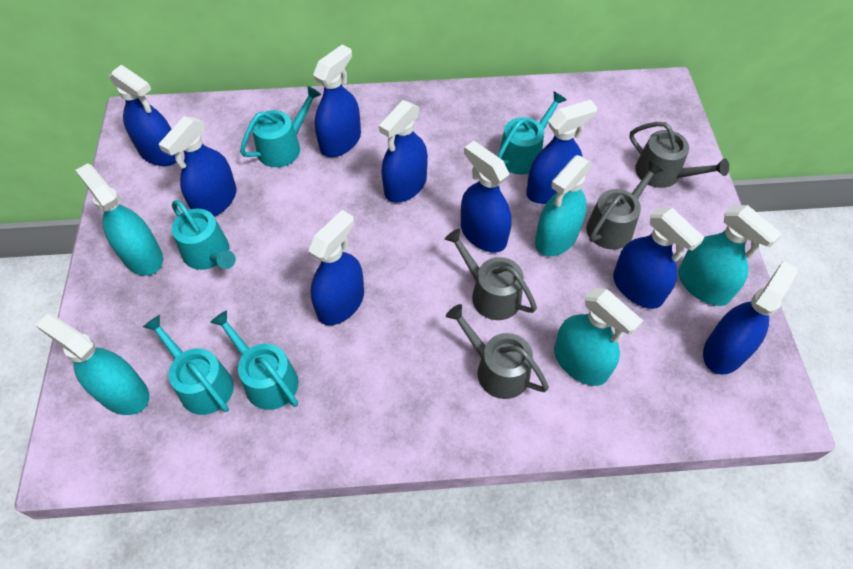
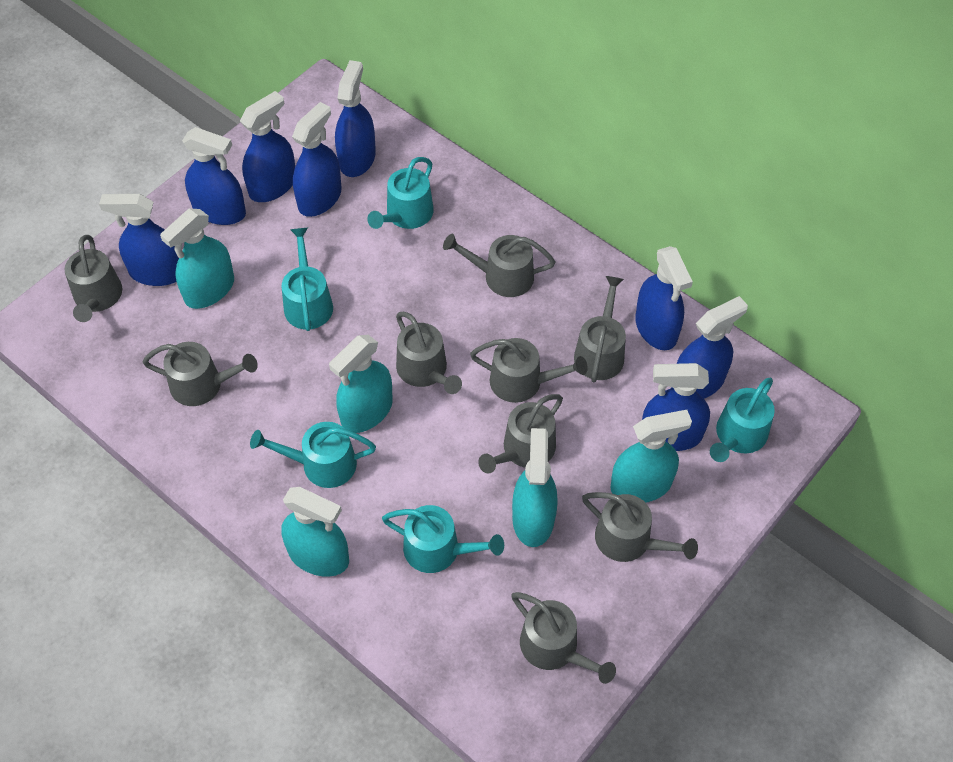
blue spray bottle: 9 -> 8
grey watering can: 4 -> 9

